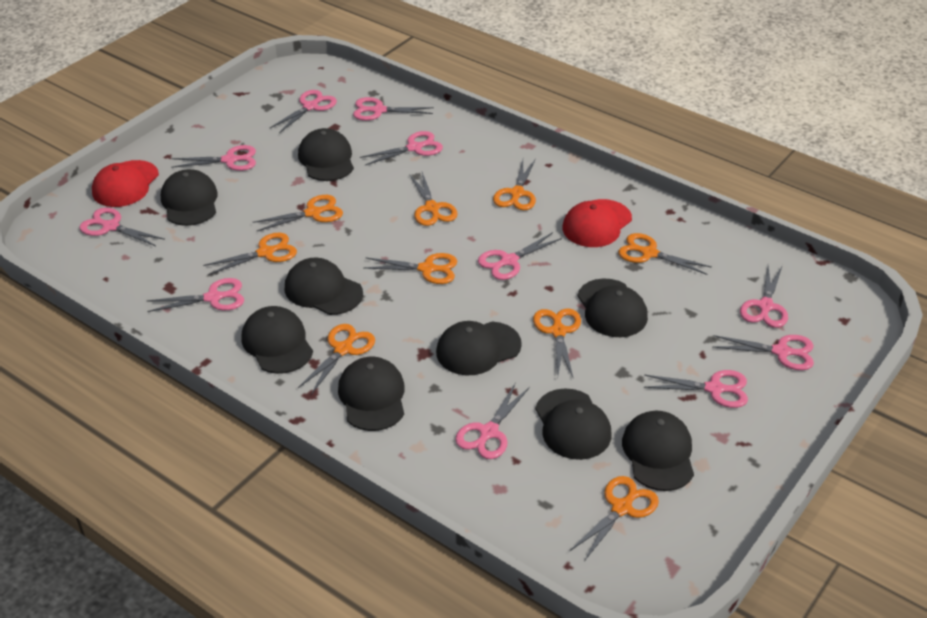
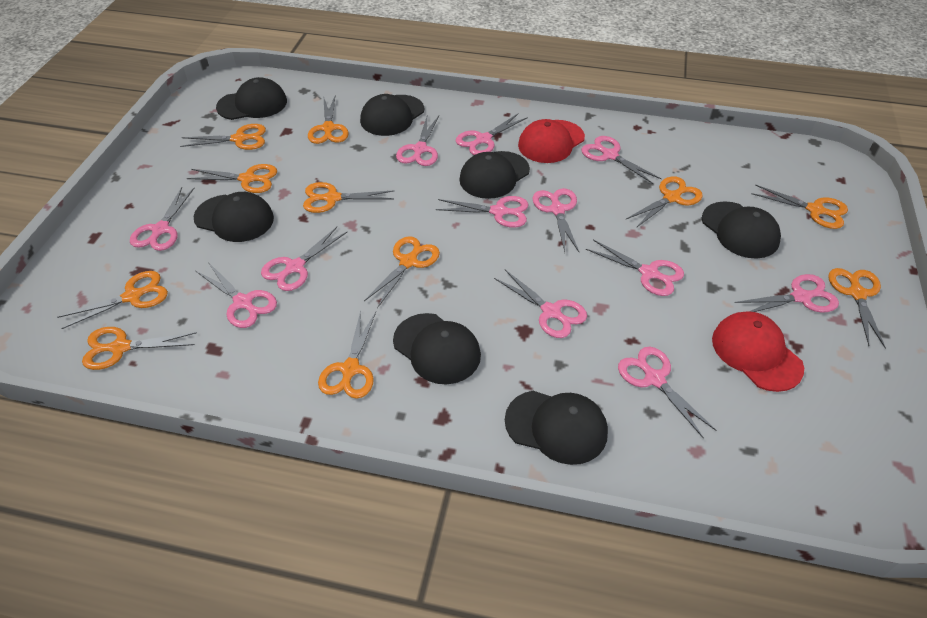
black cap: 9 -> 7
orange scissors: 9 -> 11
pink scissors: 11 -> 12

